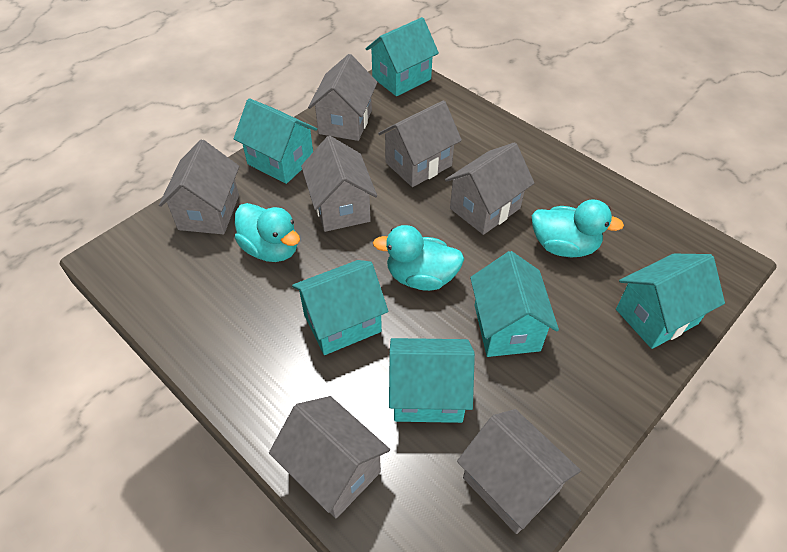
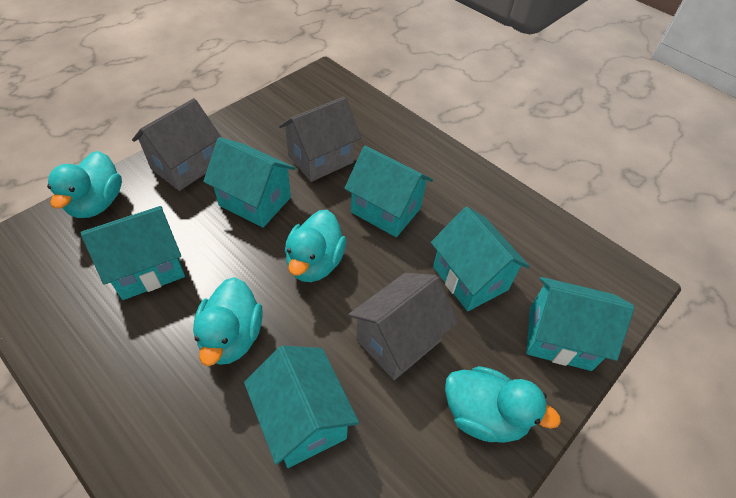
grey house: 7 -> 3
turquoise duck: 3 -> 4

